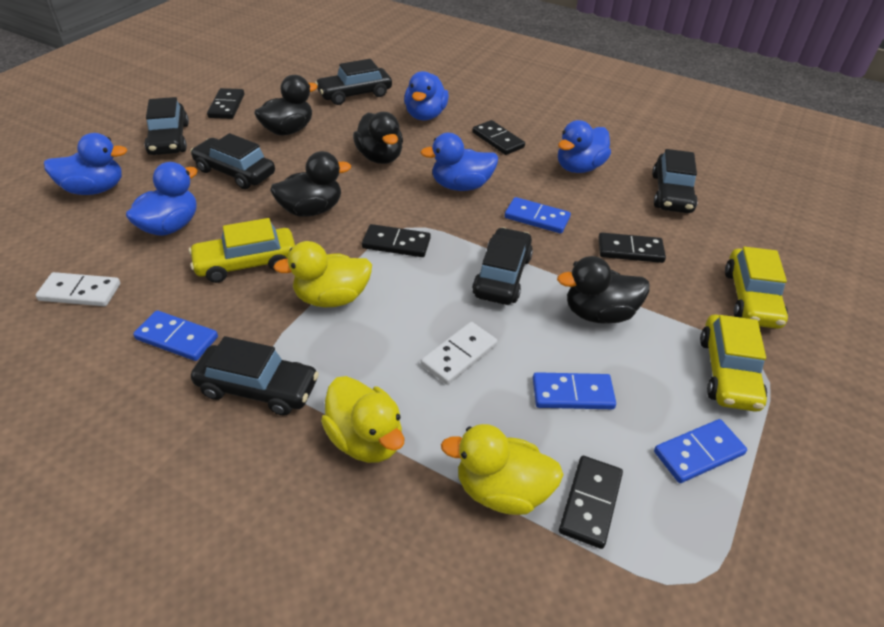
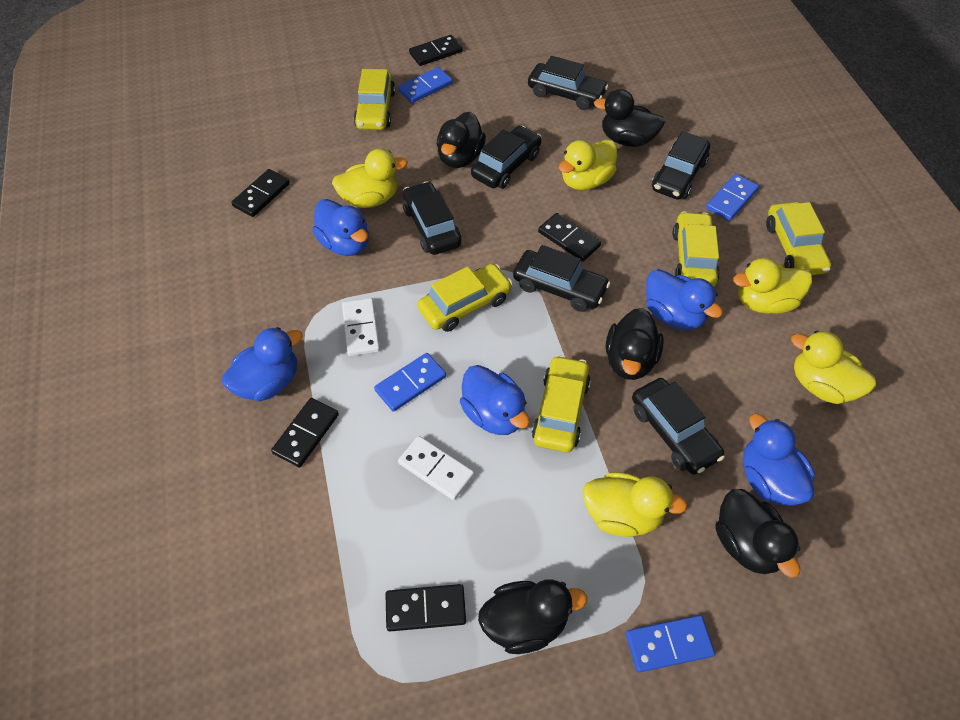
black duck: 4 -> 5
yellow car: 3 -> 5
yellow duck: 3 -> 5

